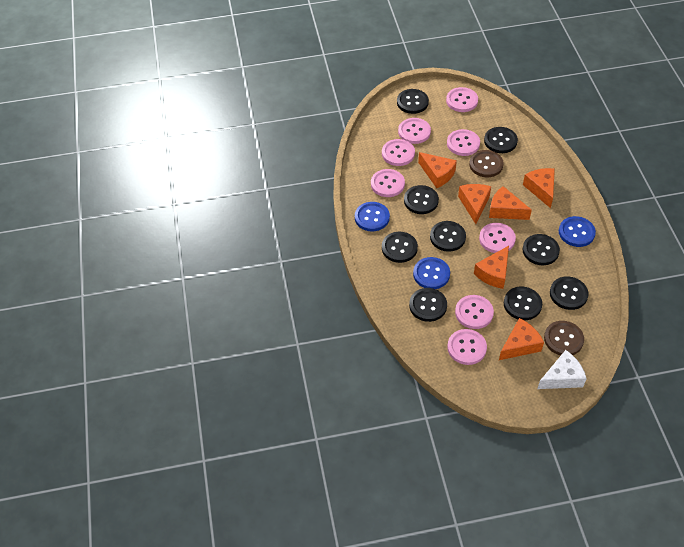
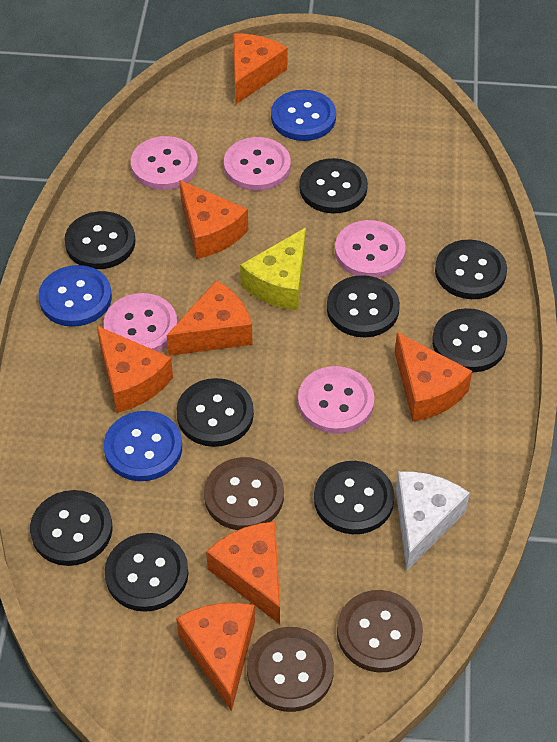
brown button: 2 -> 3
orange cheese: 6 -> 7
pink button: 8 -> 5
yellow cheese: 0 -> 1

